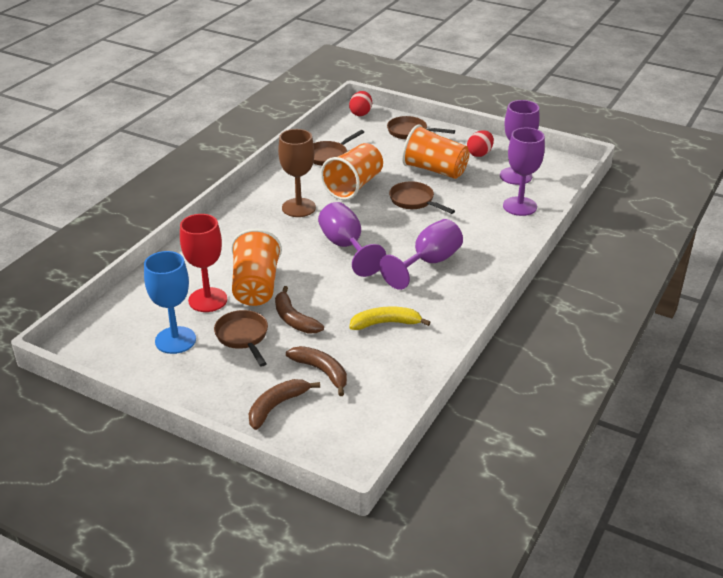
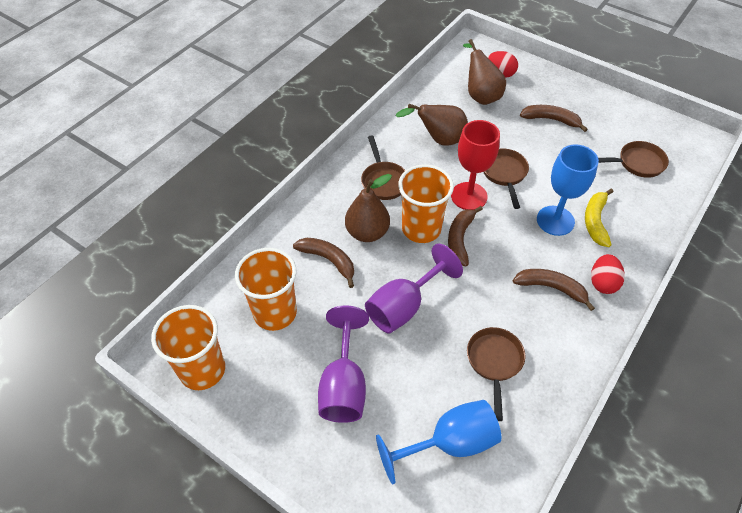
blue goblet: 1 -> 2
brown banana: 3 -> 4
brown goblet: 1 -> 0
brown pear: 0 -> 3
purple goblet: 4 -> 2

